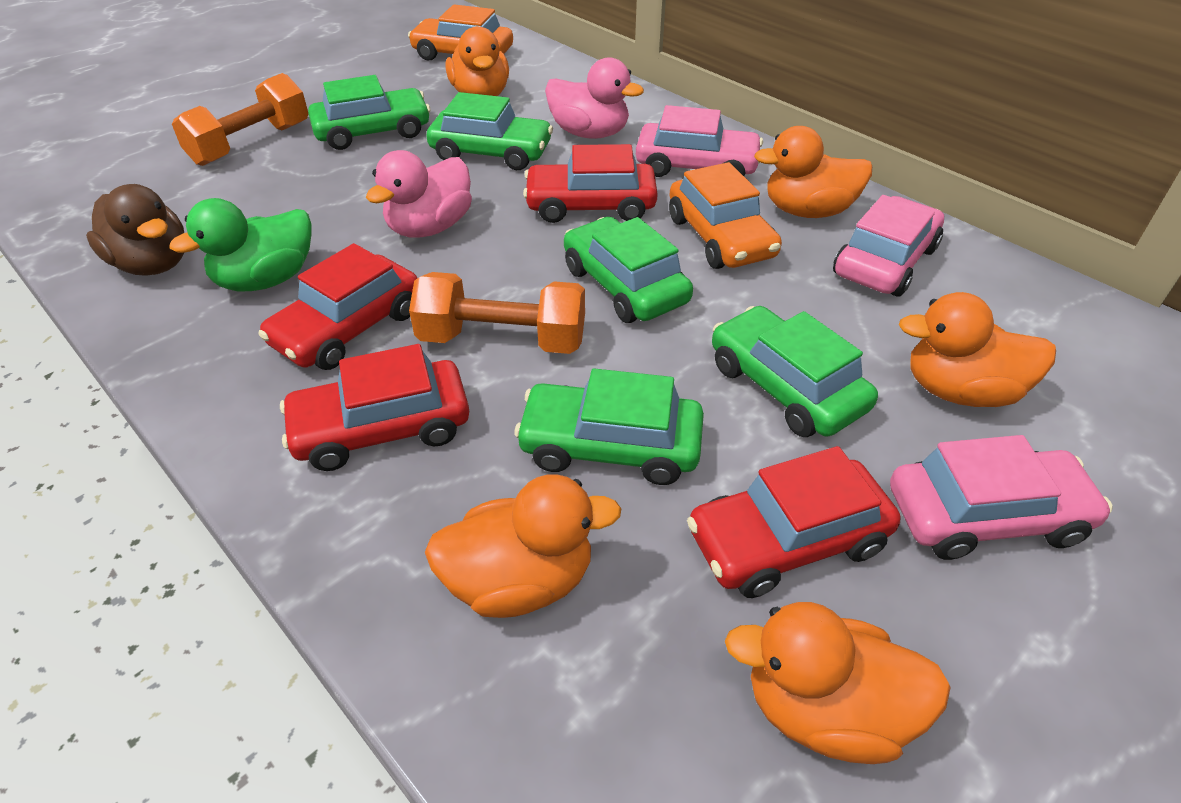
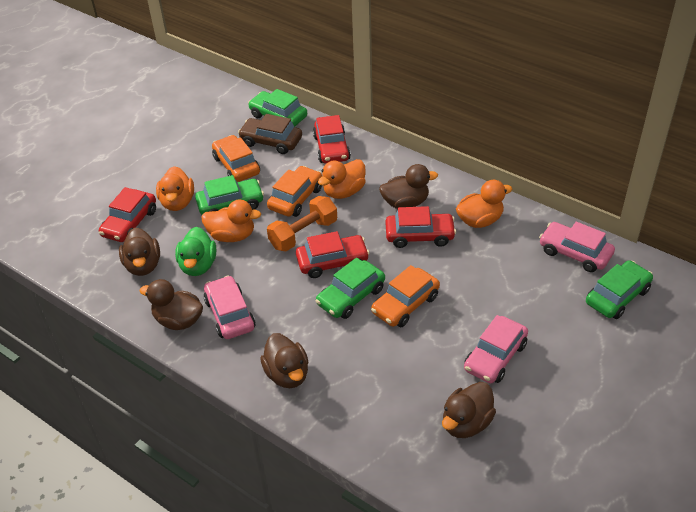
brown car: 0 -> 1
brown duck: 1 -> 5
green car: 5 -> 4
orange car: 2 -> 3
orange duck: 5 -> 4
orange dumbbell: 2 -> 1
pink duck: 2 -> 0

